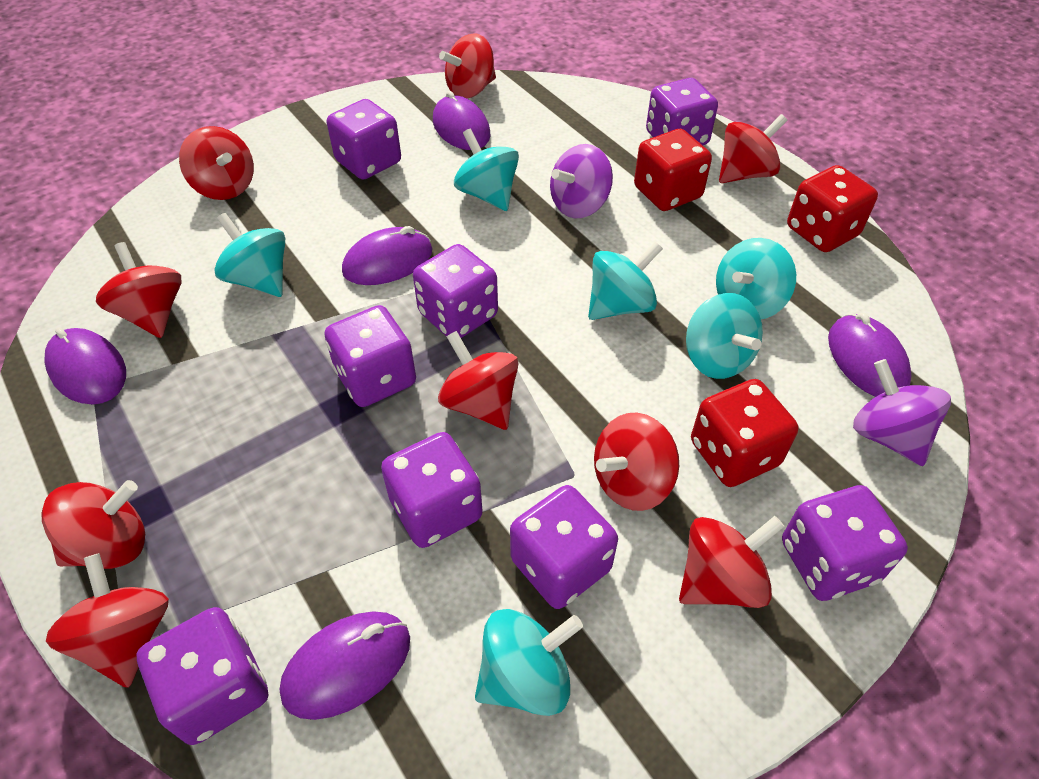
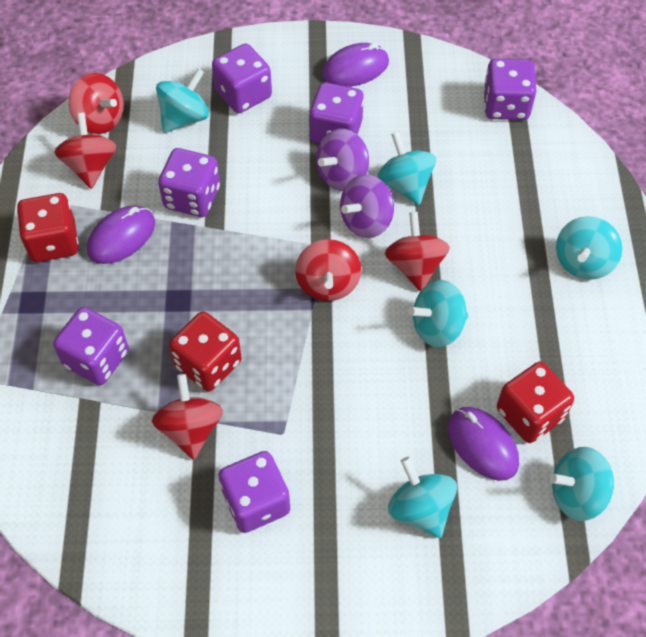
purple dice: 8 -> 6
purple mouse: 5 -> 3
red spinning top: 9 -> 5

